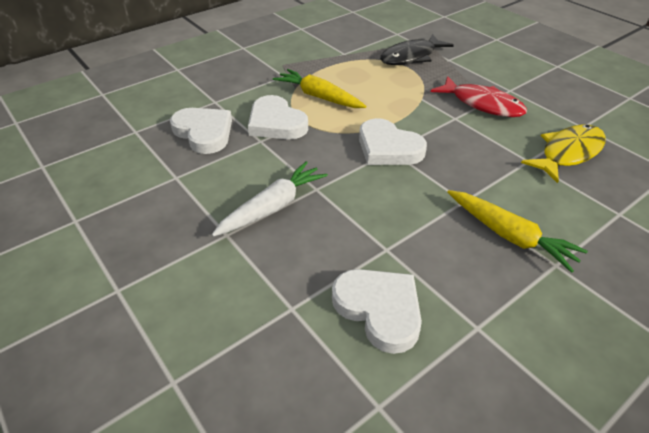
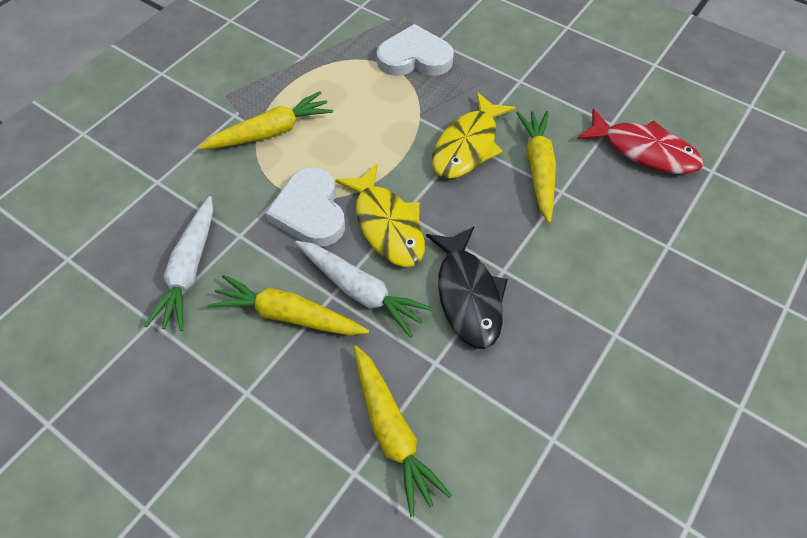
white carrot: 1 -> 2
white heart: 4 -> 2
yellow carrot: 2 -> 4
yellow fish: 1 -> 2

